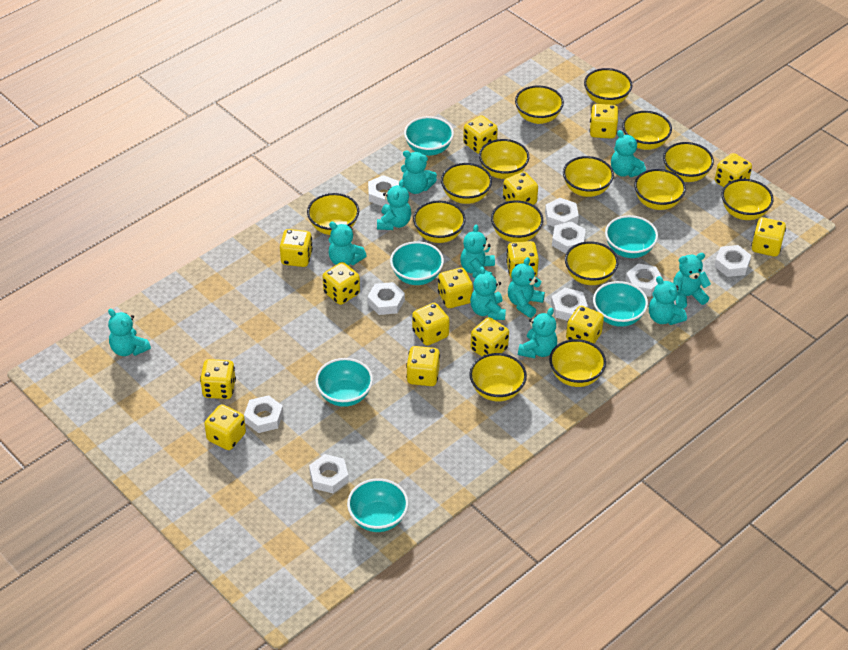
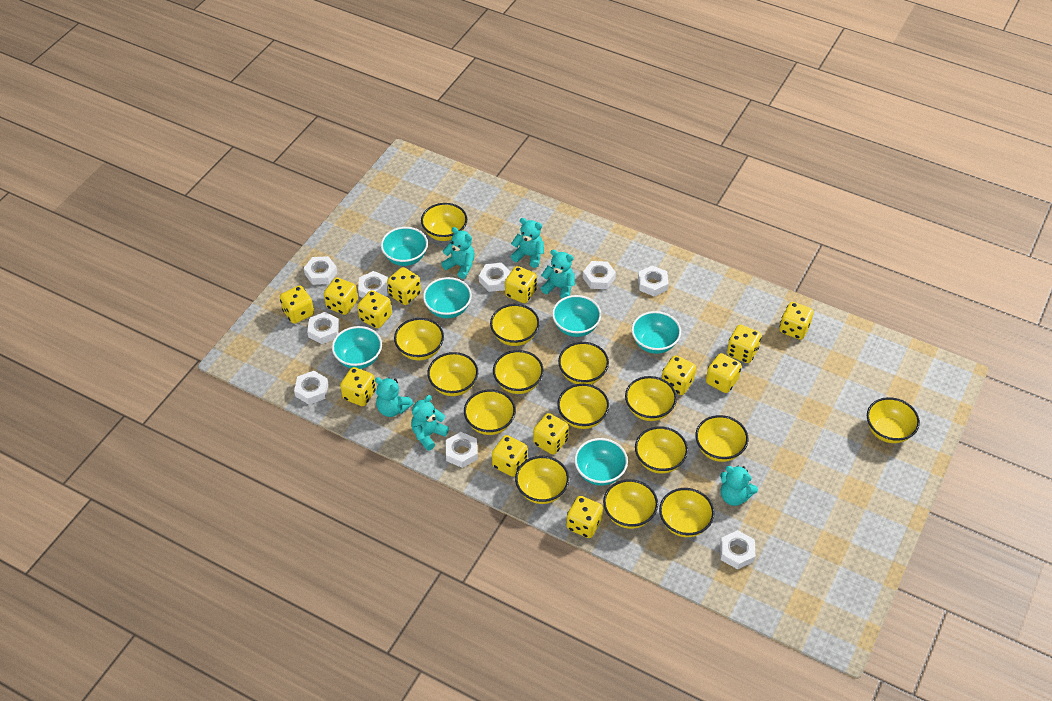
turquoise teddy bear: 11 -> 6
yellow dice: 15 -> 13

